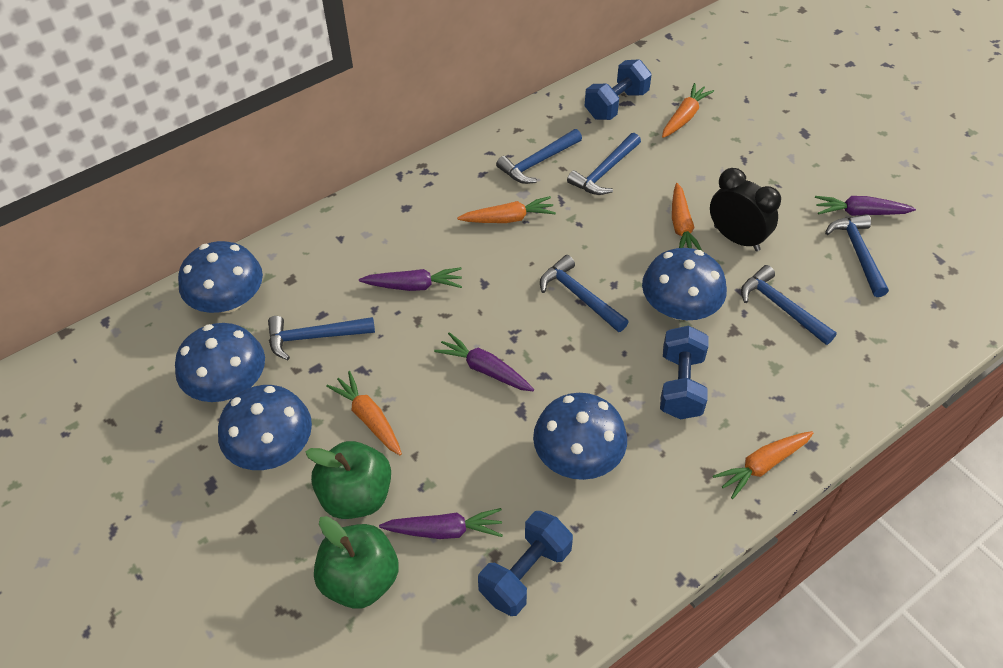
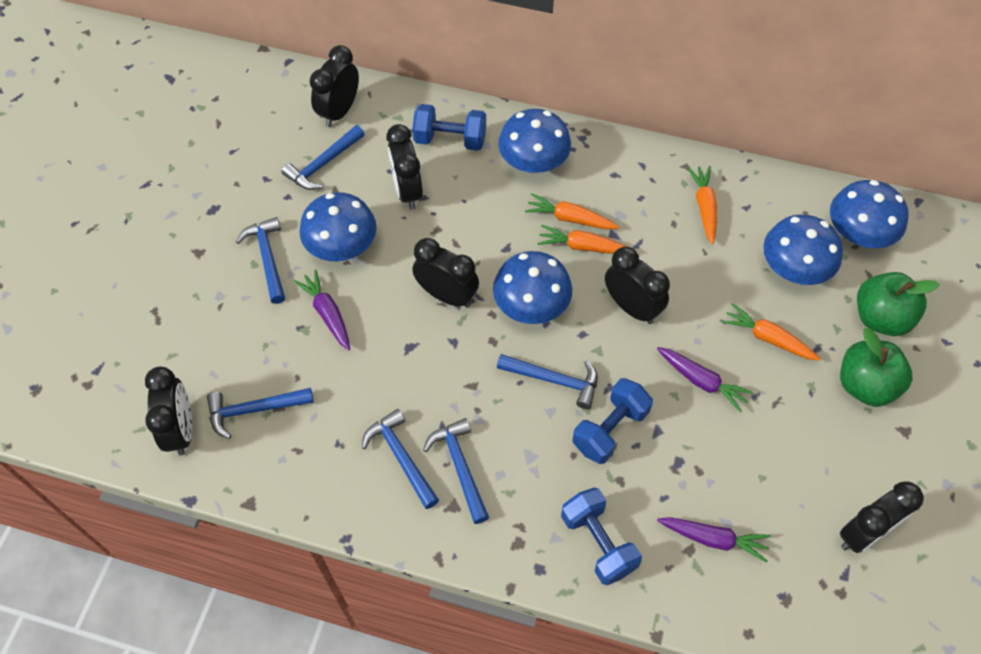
black clock: 1 -> 6
orange carrot: 5 -> 4
purple carrot: 4 -> 3

